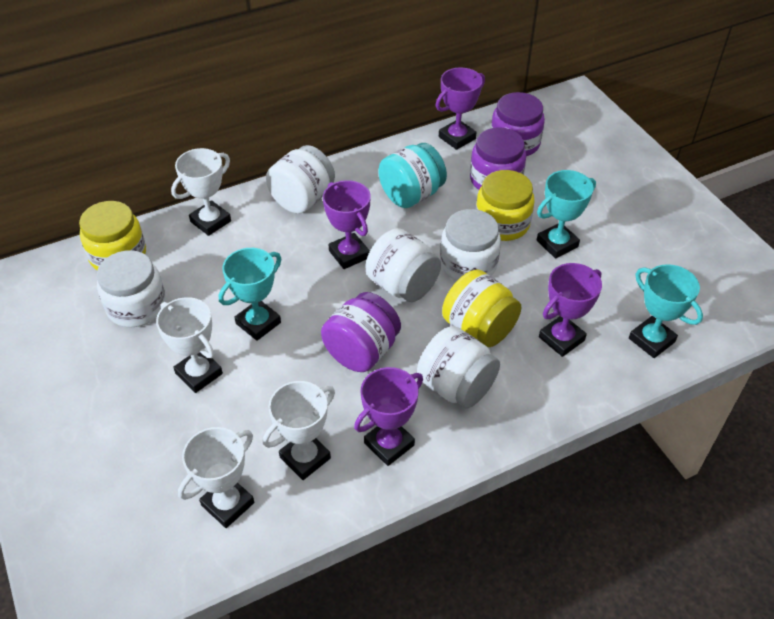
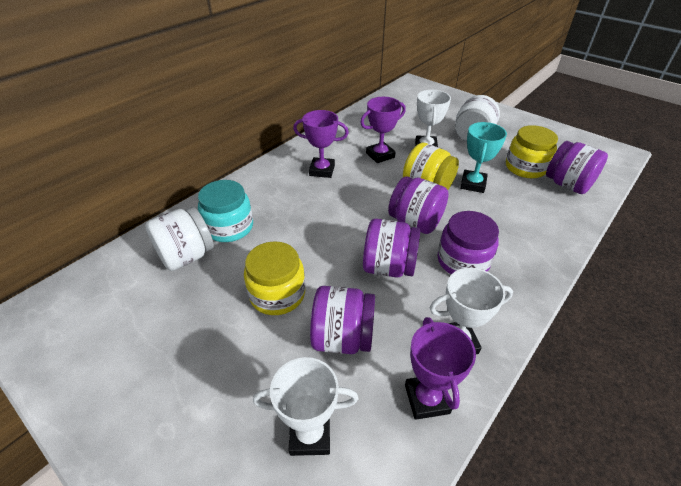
purple jar: 3 -> 5
purple trophy: 4 -> 3
turquoise trophy: 3 -> 1
white jar: 5 -> 2
white trophy: 4 -> 3

